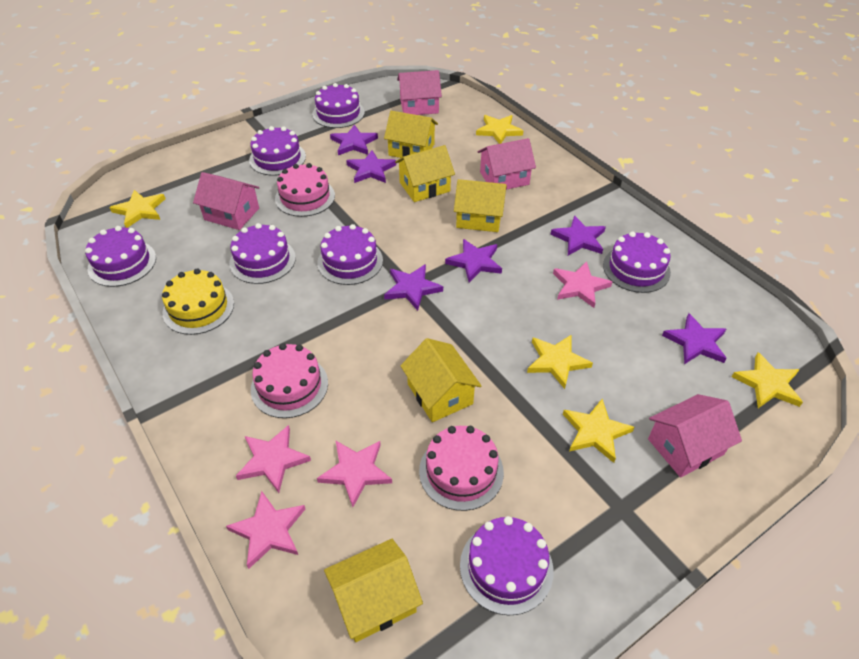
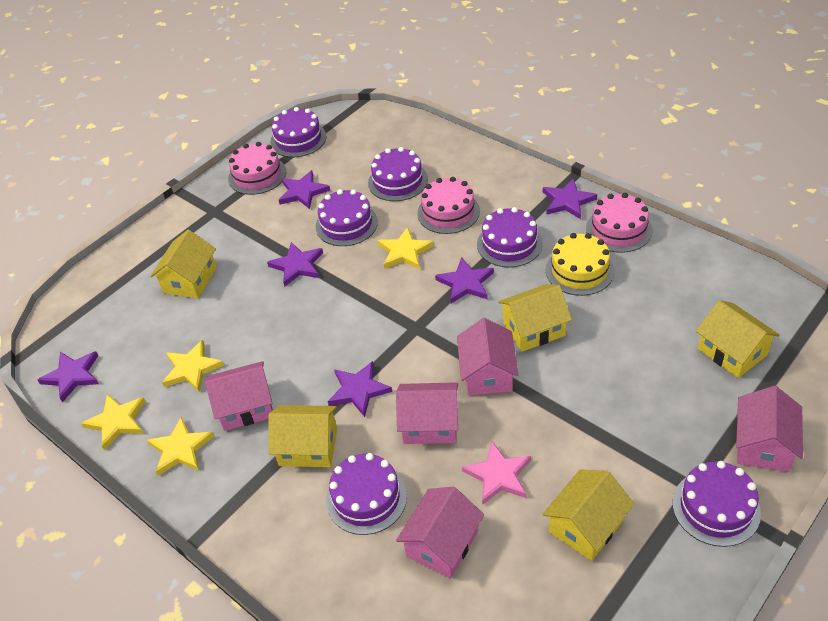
pink house: 4 -> 5
pink star: 4 -> 1
purple cake: 7 -> 6
yellow star: 5 -> 4

